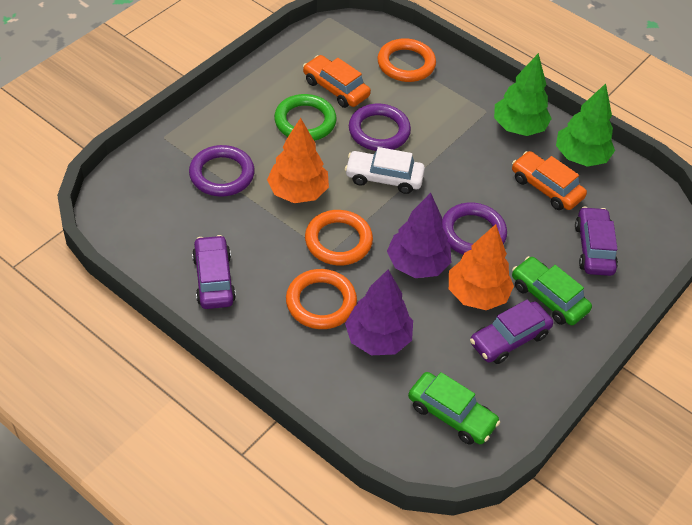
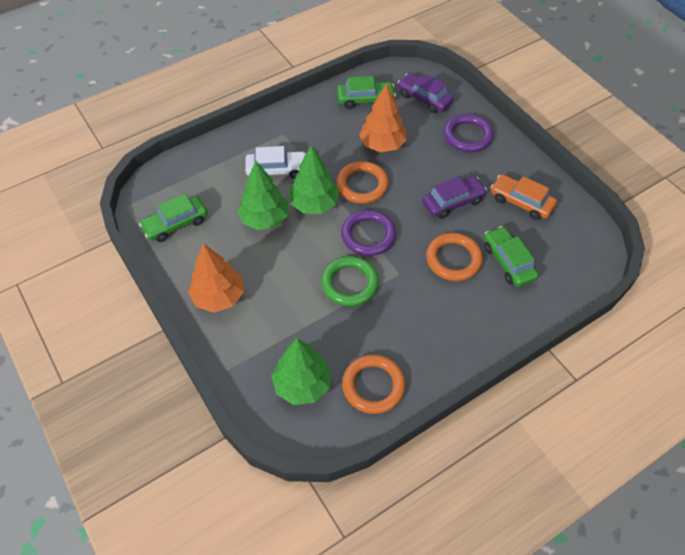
green car: 2 -> 3
green tree: 2 -> 3
orange car: 2 -> 1
purple car: 3 -> 2
purple ring: 3 -> 2
purple tree: 2 -> 0

